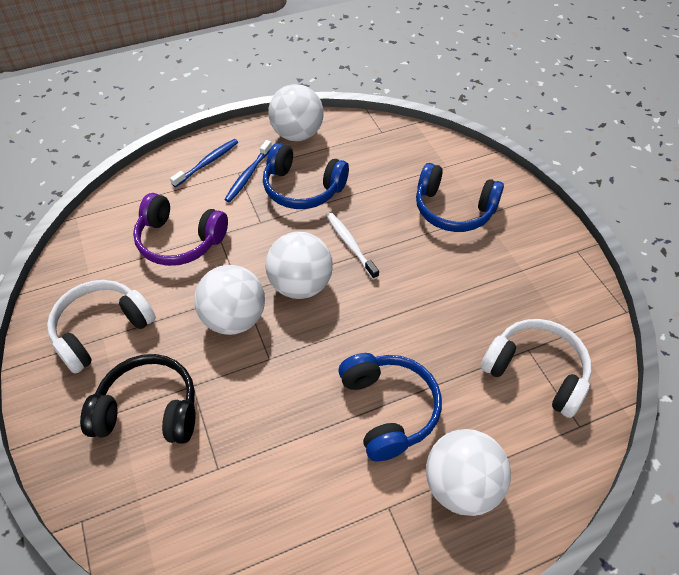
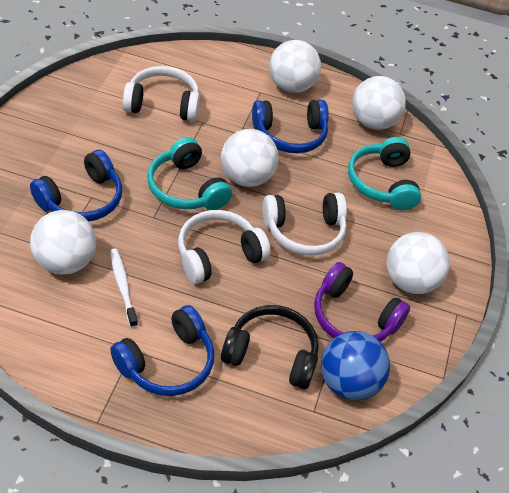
blue ball: 0 -> 1
blue toothbrush: 2 -> 0
turquoise headphones: 0 -> 2
white ball: 4 -> 5
white headphones: 2 -> 3

